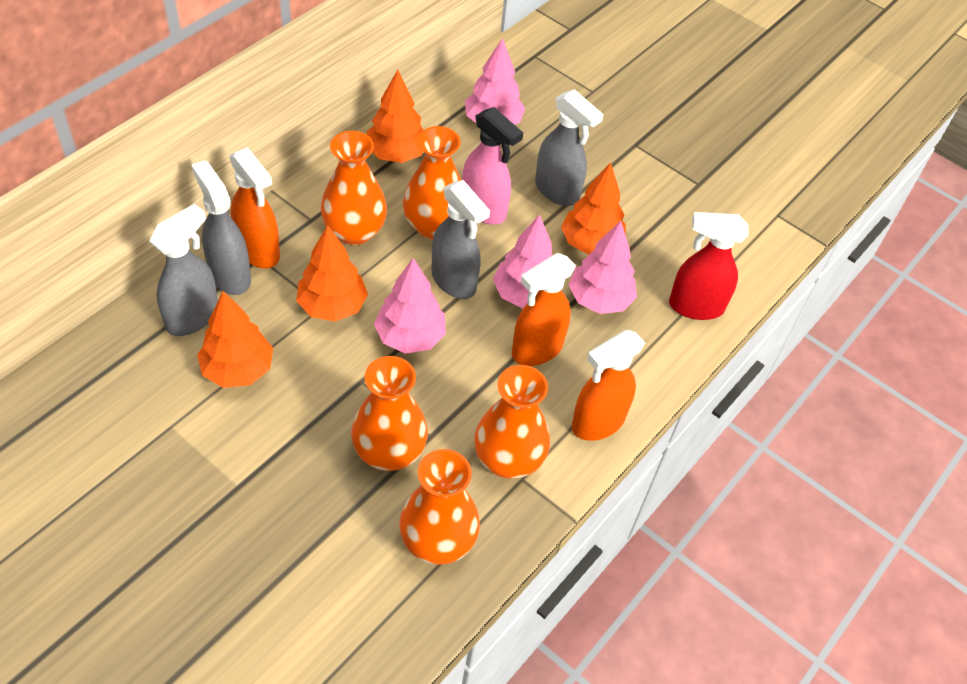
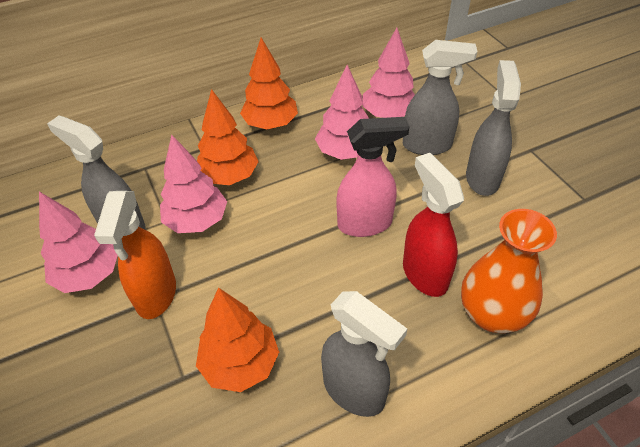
orange spray bottle: 3 -> 1
orange tree: 4 -> 3
orange vase: 5 -> 1

